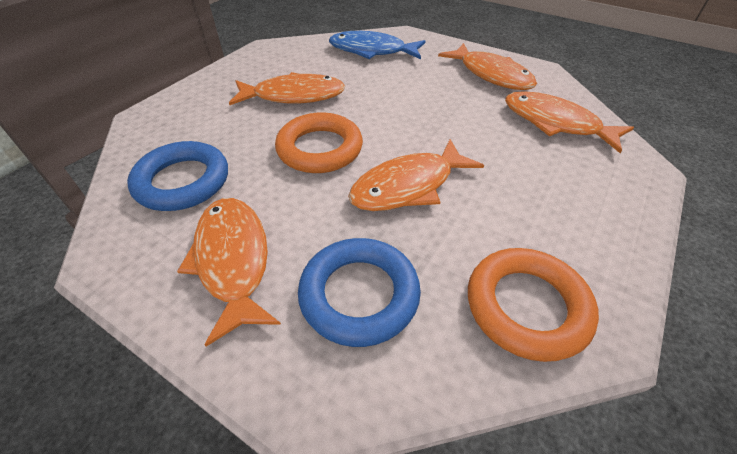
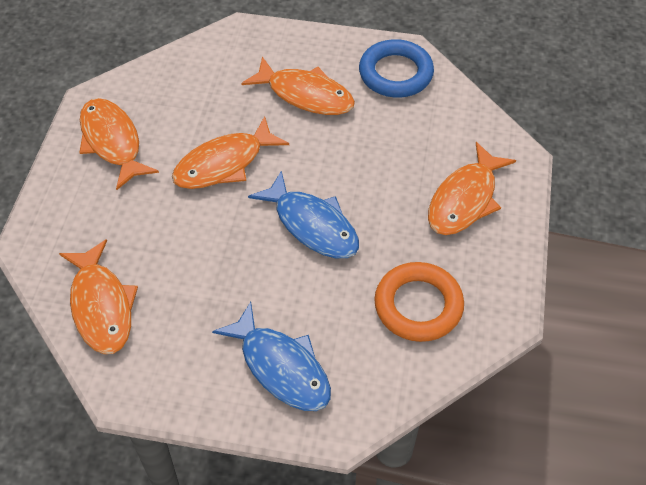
blue fish: 1 -> 2
blue ring: 2 -> 1
orange ring: 2 -> 1

